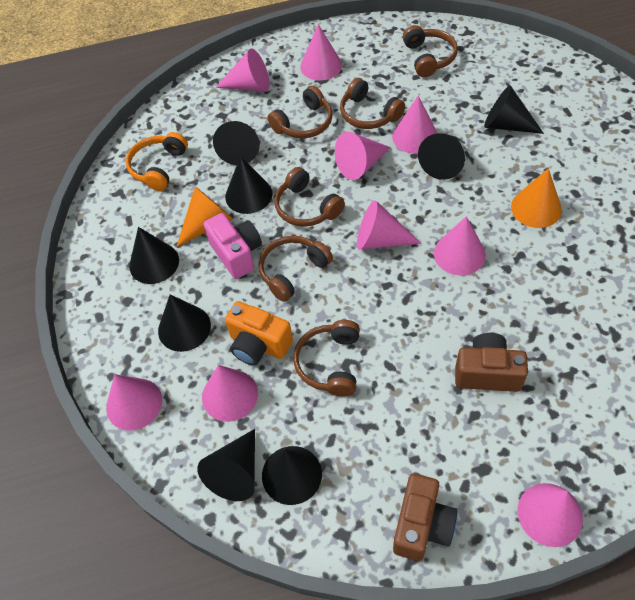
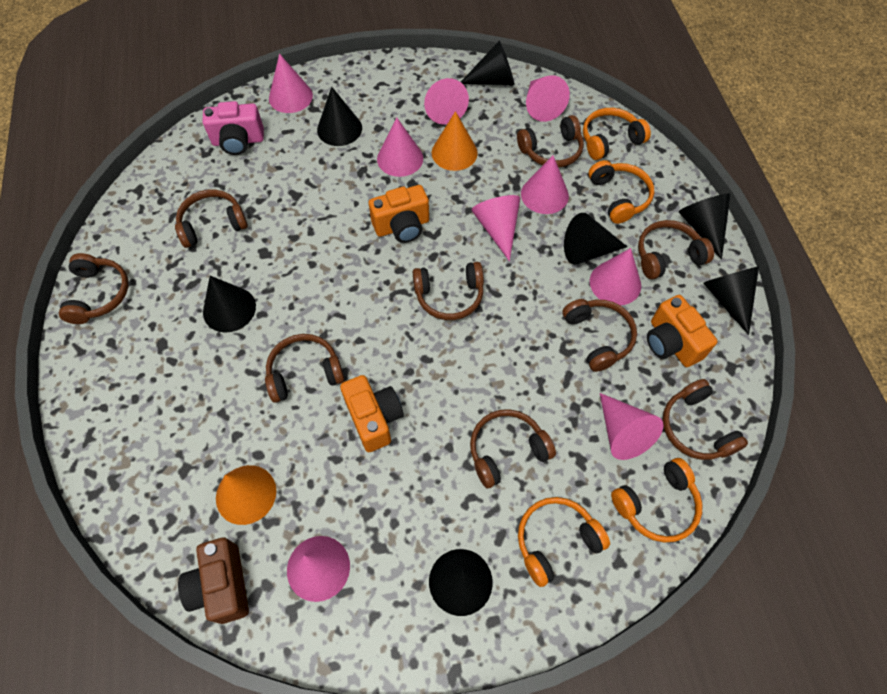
black cone: 8 -> 7
brown camera: 2 -> 1
brown headphones: 6 -> 9
orange camera: 1 -> 3
orange headphones: 1 -> 4

